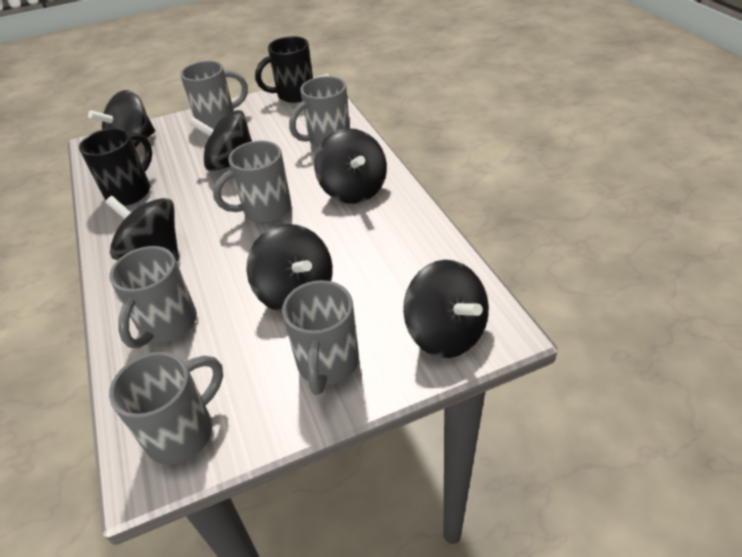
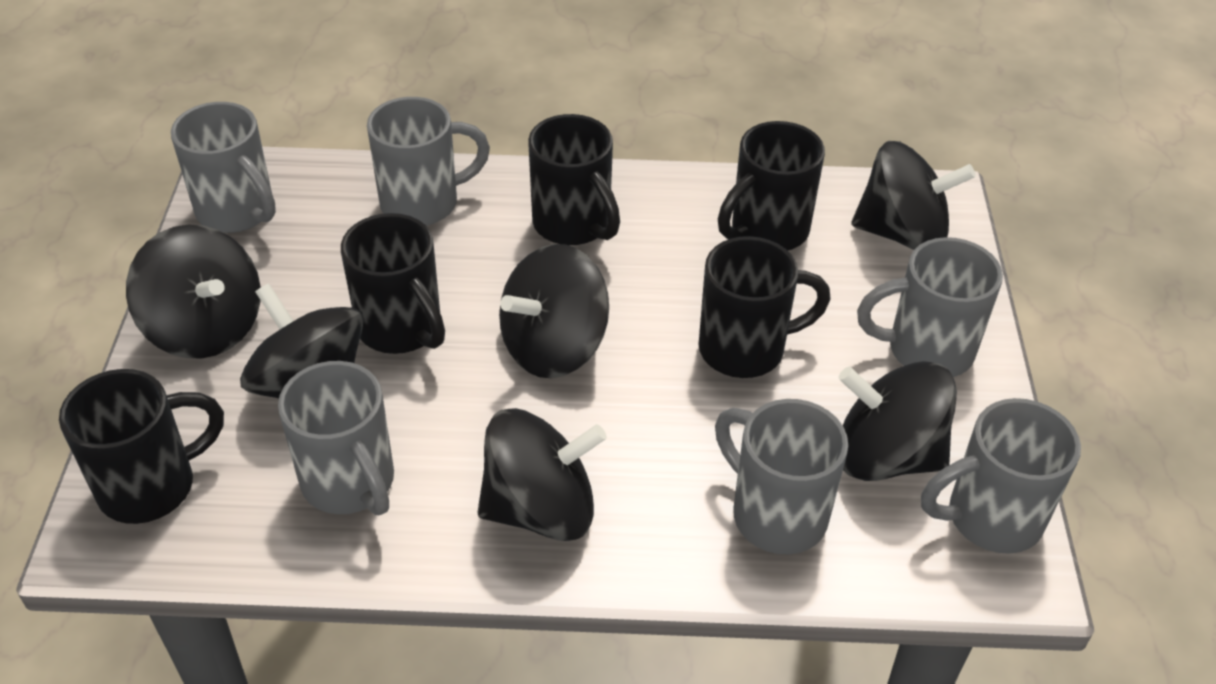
black mug: 2 -> 5

